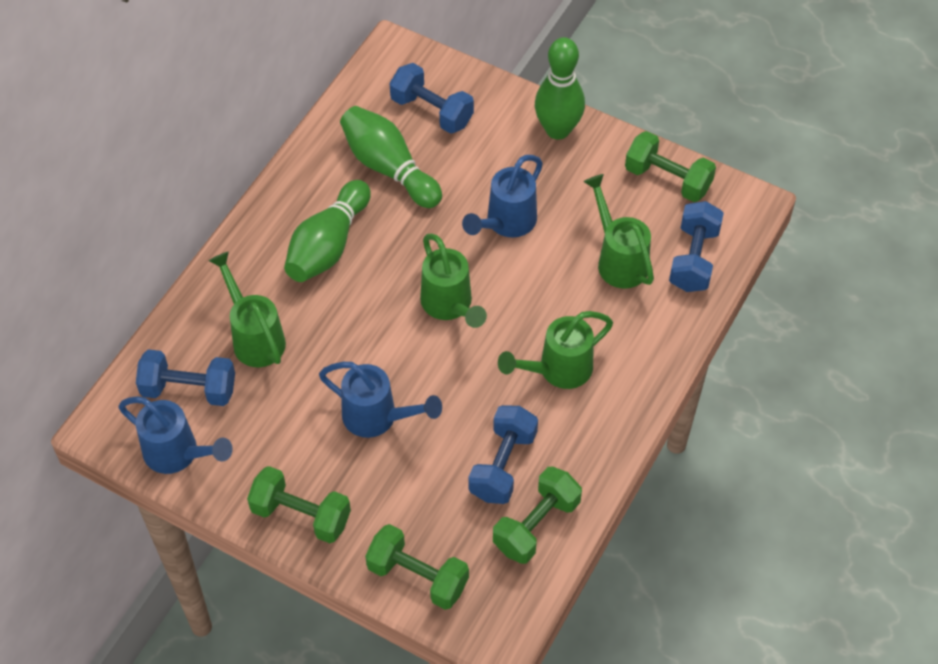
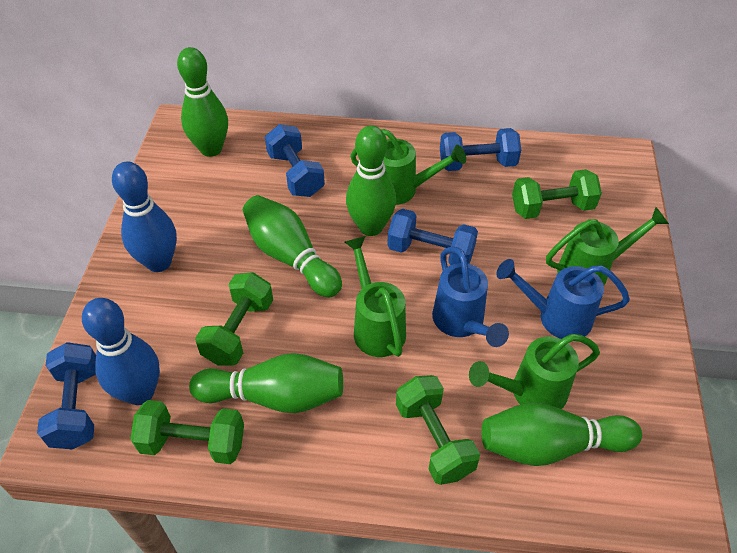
blue bowling pin: 0 -> 2
blue watering can: 3 -> 2
green bowling pin: 3 -> 5

